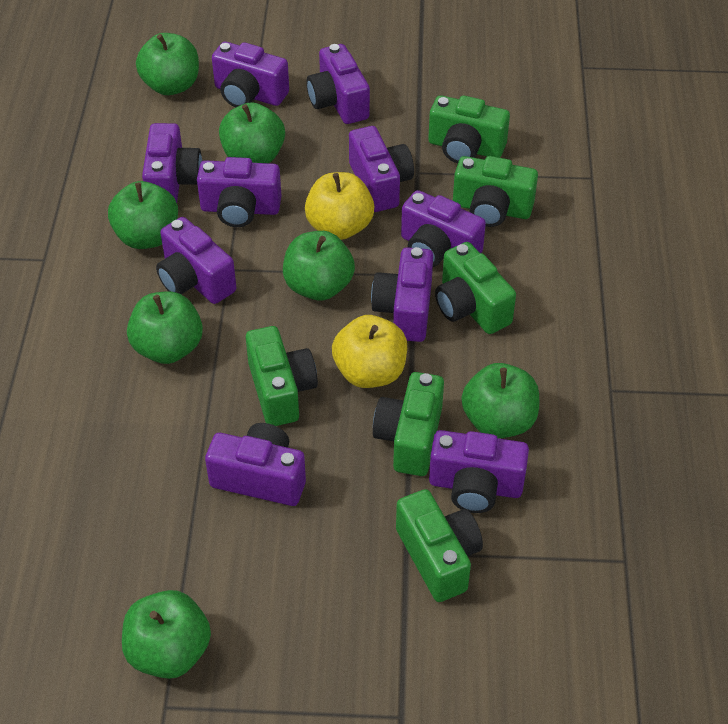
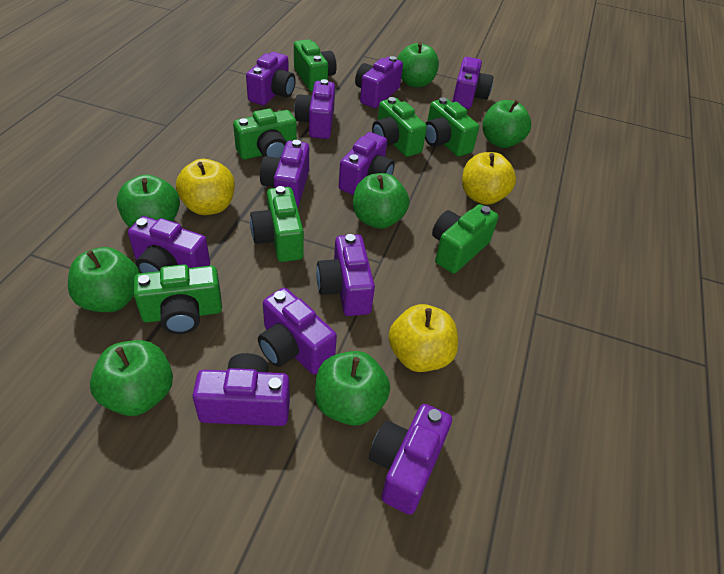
green camera: 6 -> 7
purple camera: 10 -> 11
yellow apple: 2 -> 3

